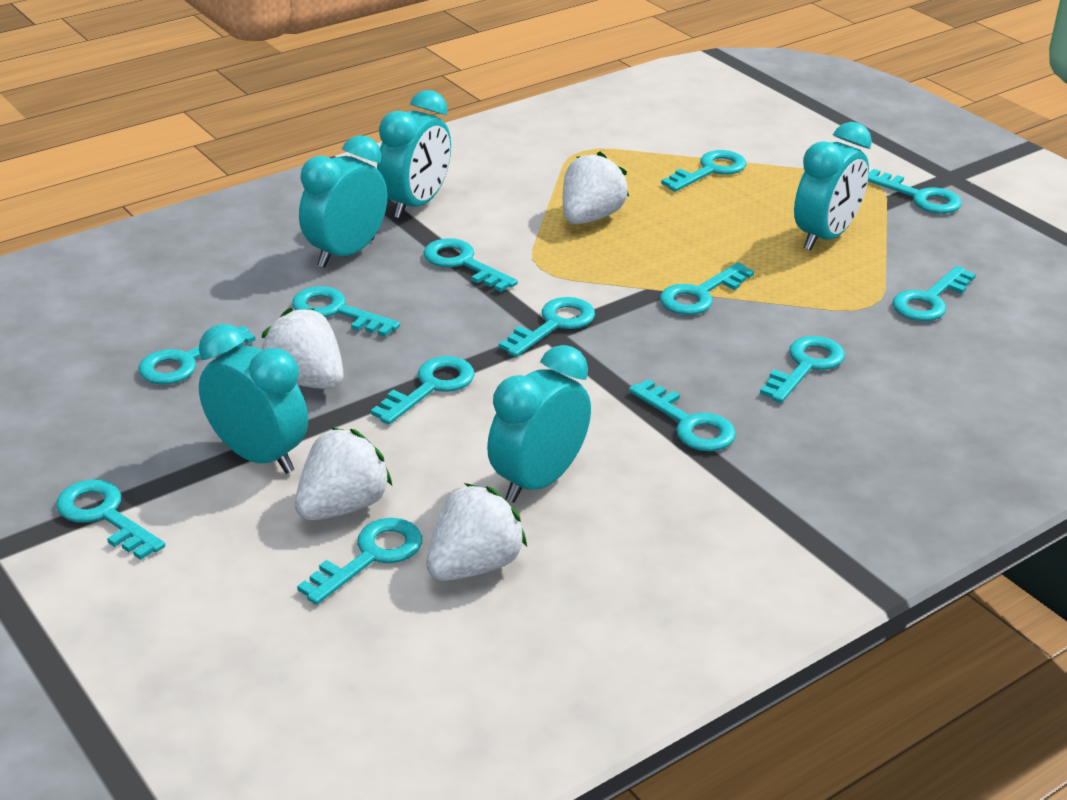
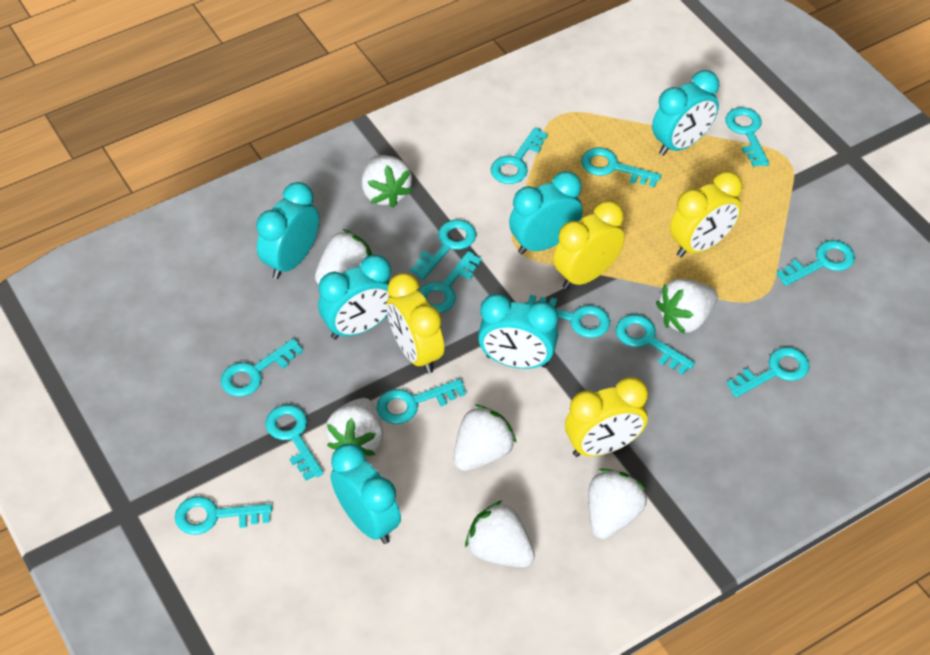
turquoise clock: 5 -> 6
white strawberry: 4 -> 7
yellow clock: 0 -> 4

